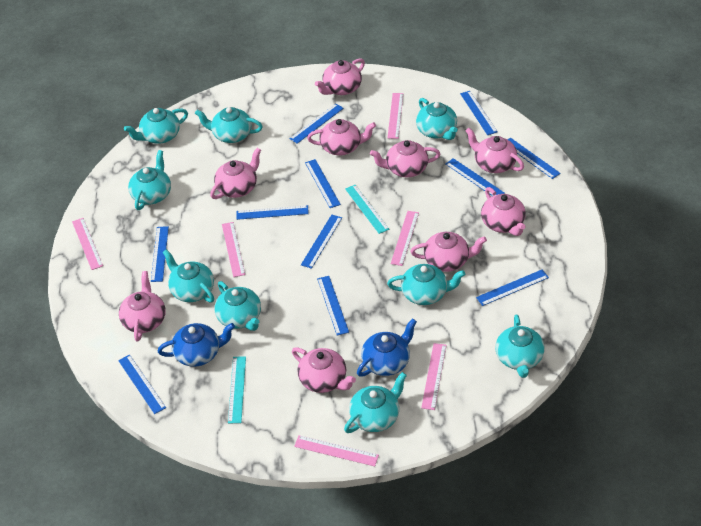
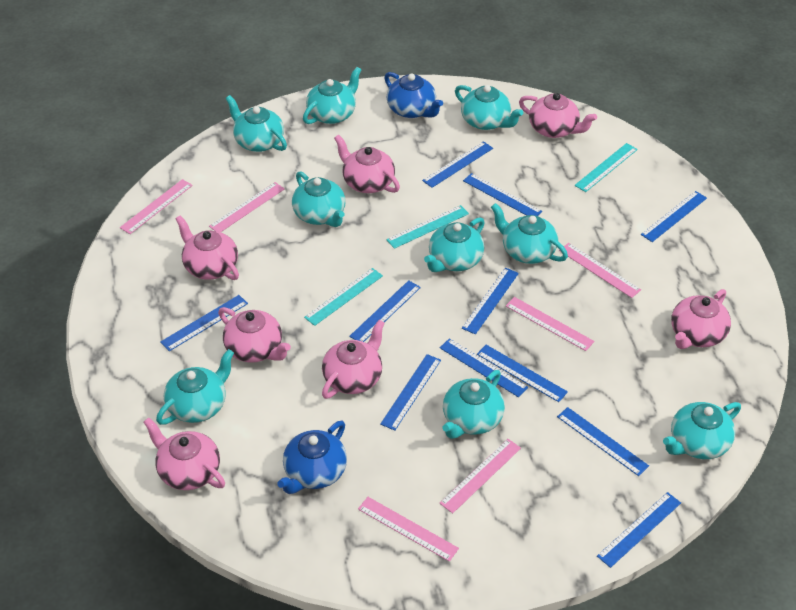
pink teapot: 9 -> 7
turquoise ruler: 2 -> 3

